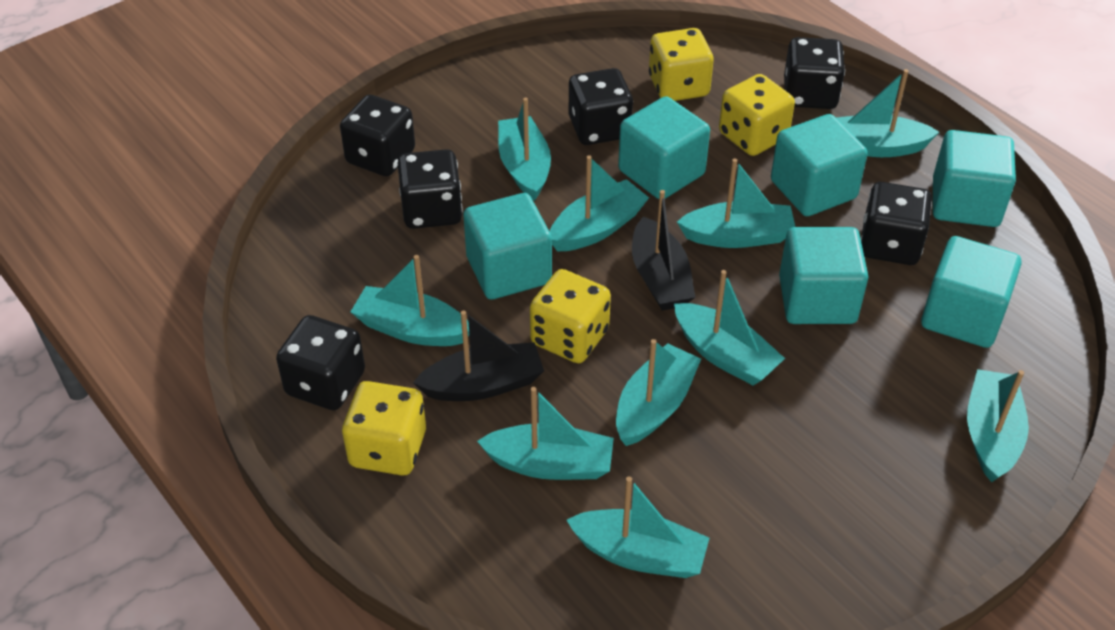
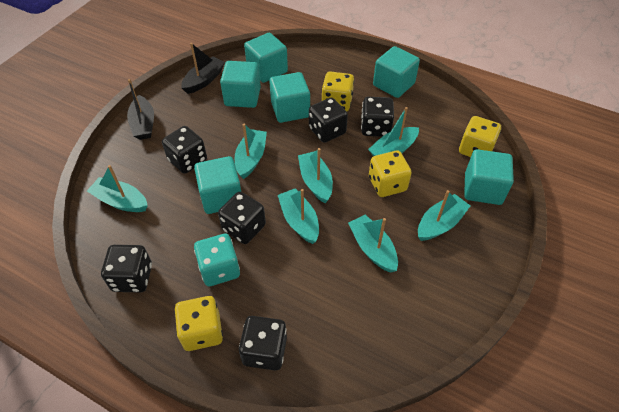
turquoise boat: 10 -> 7
turquoise dice: 0 -> 1

